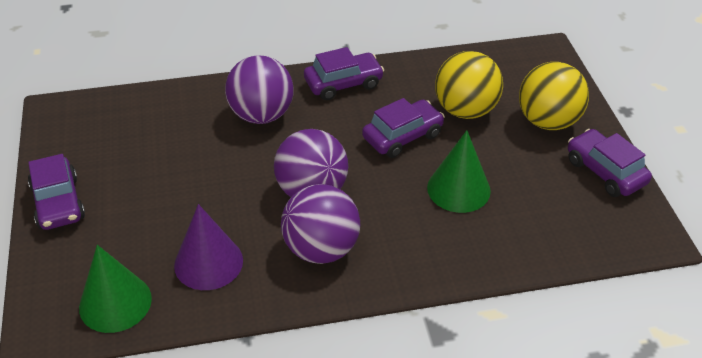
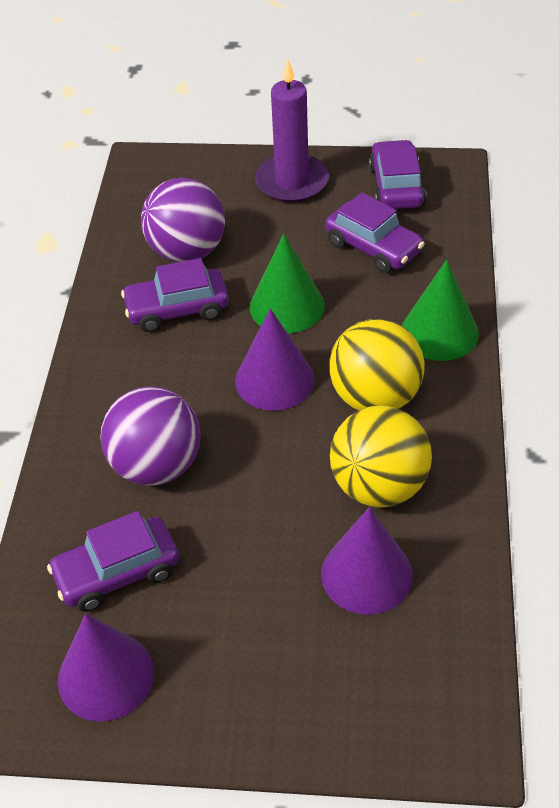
purple ball: 3 -> 2
purple candle: 0 -> 1
purple cone: 1 -> 3

